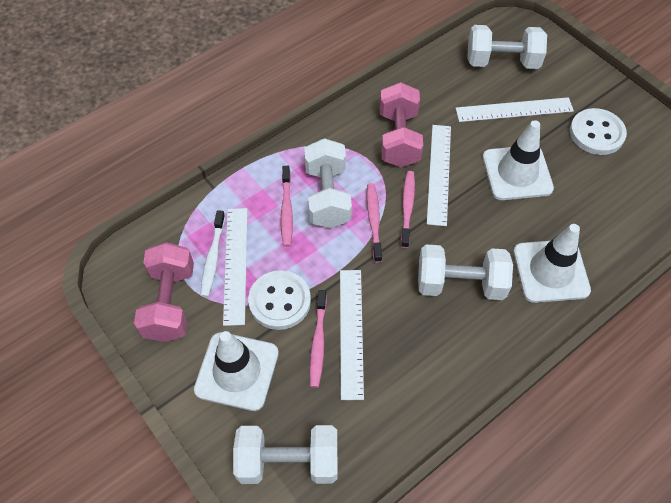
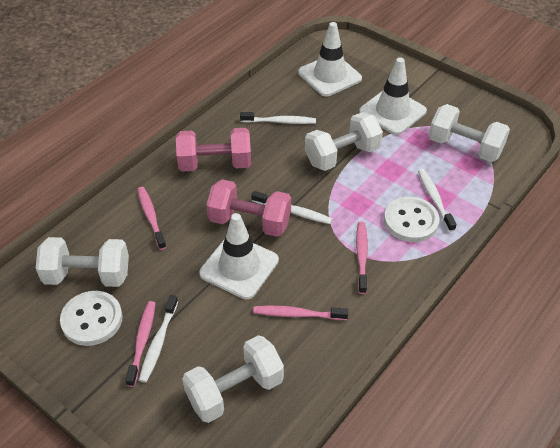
white ruler: 4 -> 0
white toothbrush: 1 -> 4

